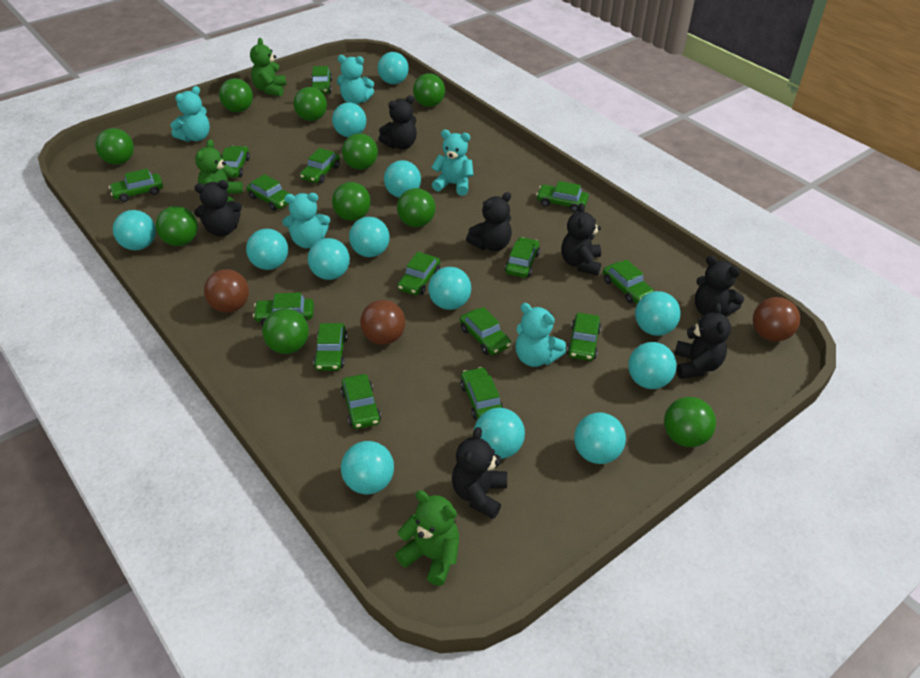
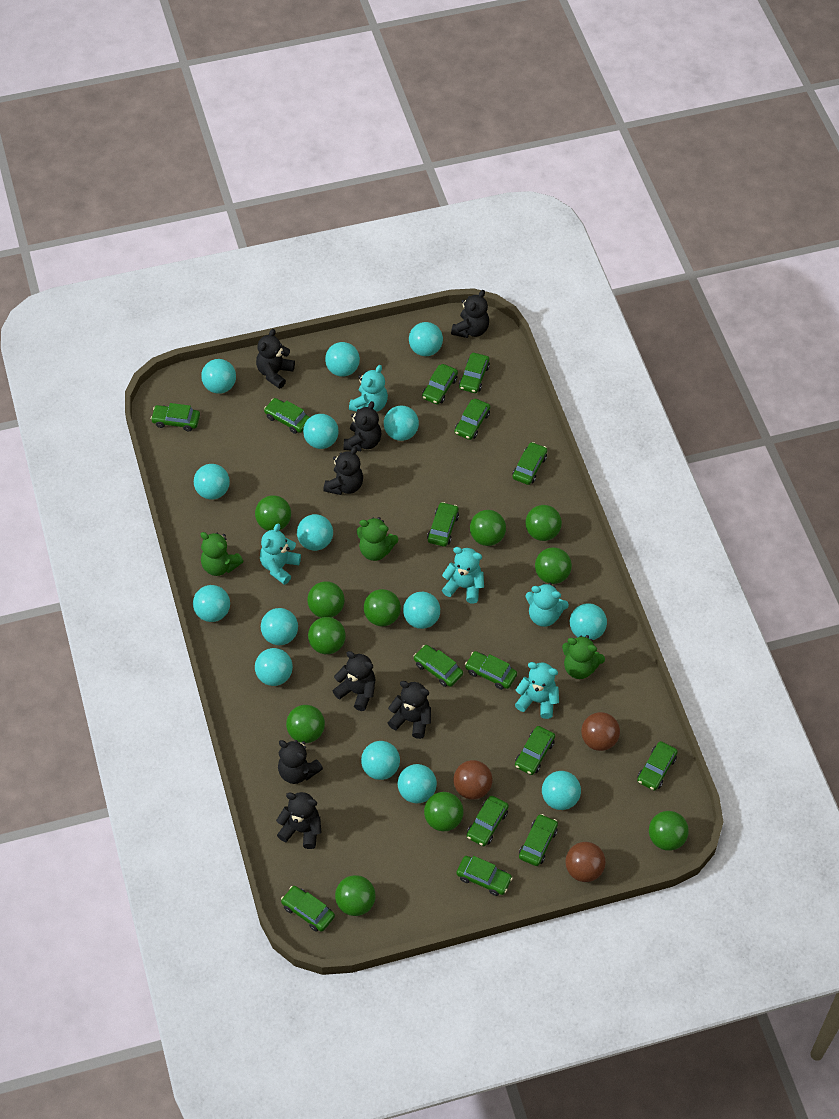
black teddy bear: 7 -> 8
green ball: 10 -> 11
turquoise ball: 13 -> 15

